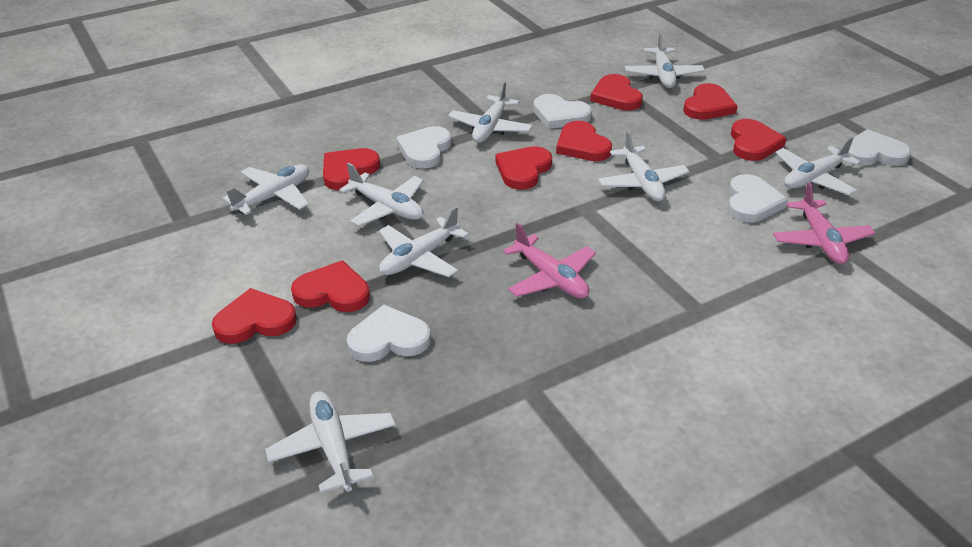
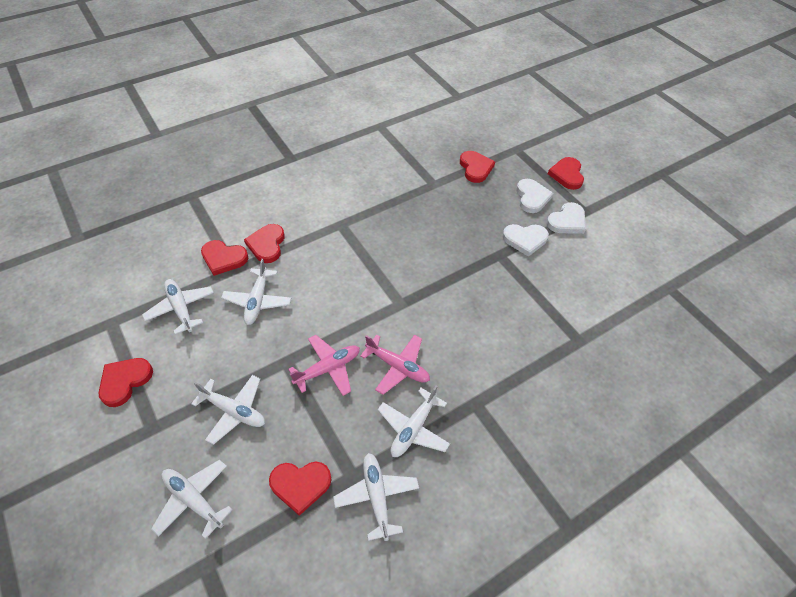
red heart: 8 -> 6
white heart: 5 -> 3
white plane: 8 -> 6

